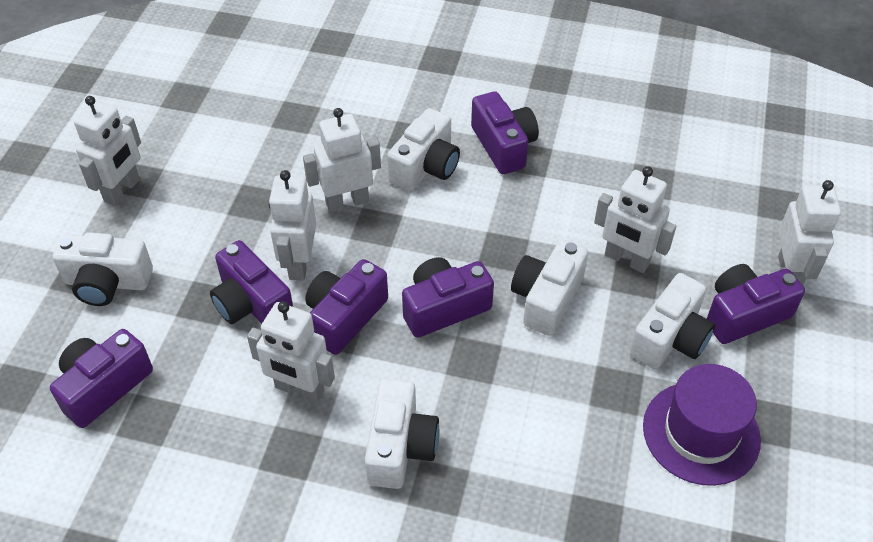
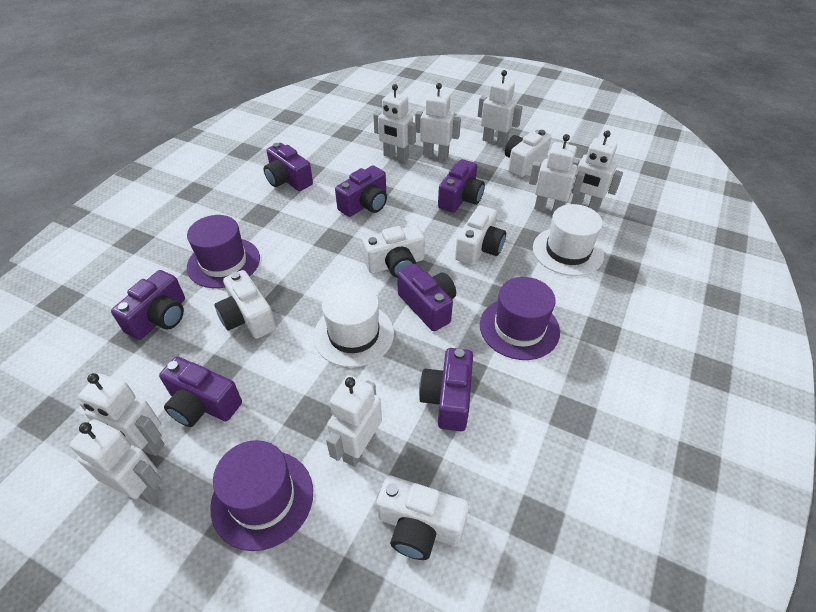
purple camera: 6 -> 7
purple hat: 1 -> 3
white hat: 0 -> 2
white robot: 6 -> 8

